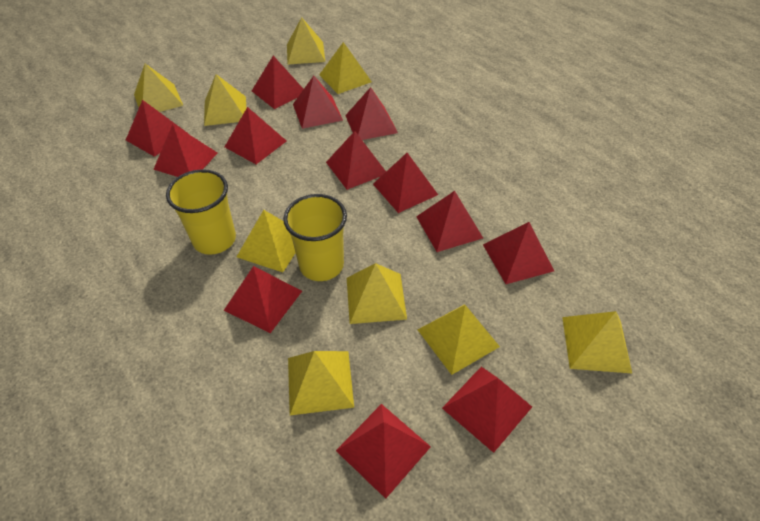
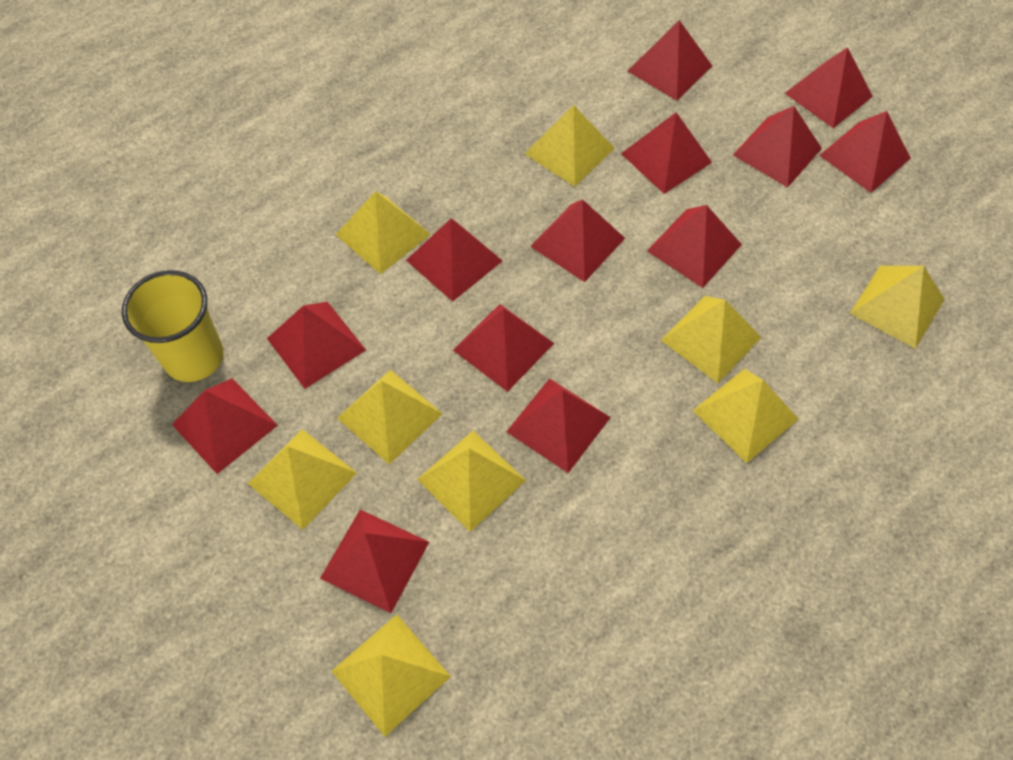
yellow cup: 2 -> 1

